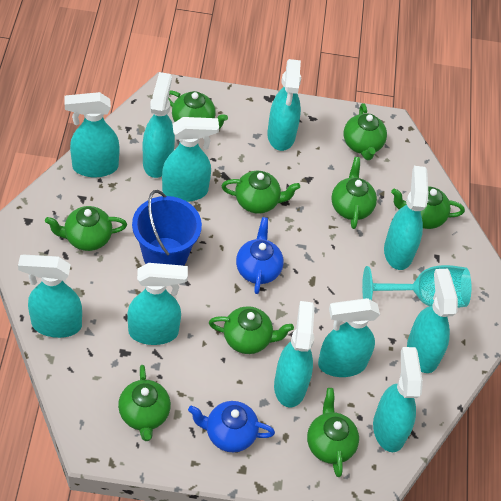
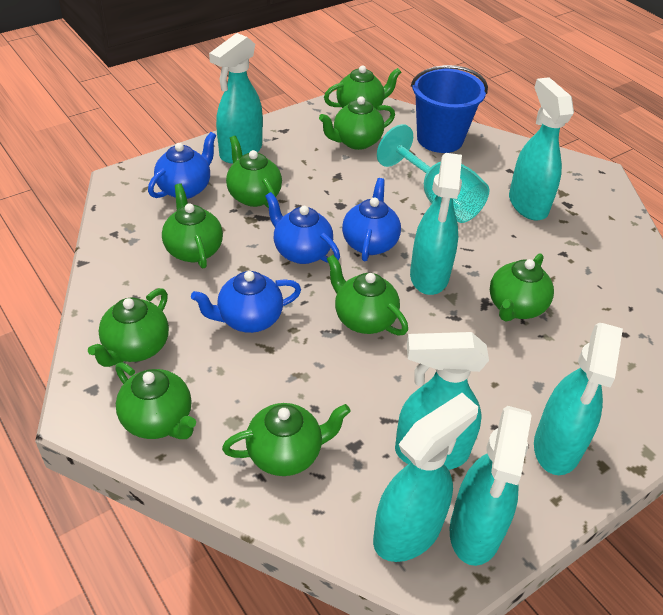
blue teapot: 2 -> 4
turquoise spray bottle: 11 -> 7

